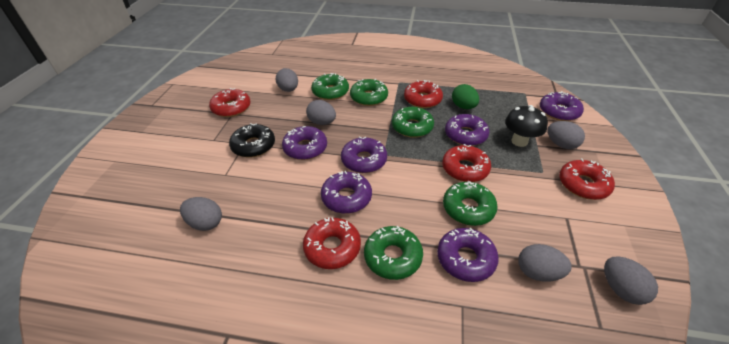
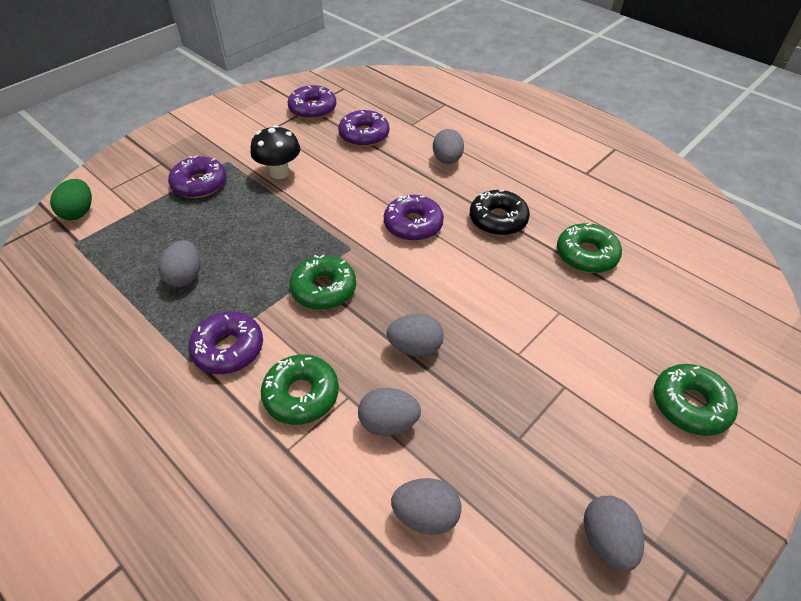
green donut: 5 -> 4
purple donut: 6 -> 5
red donut: 5 -> 0

